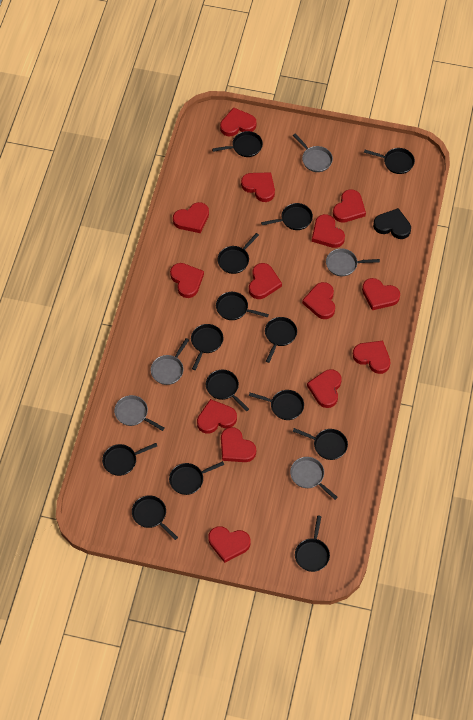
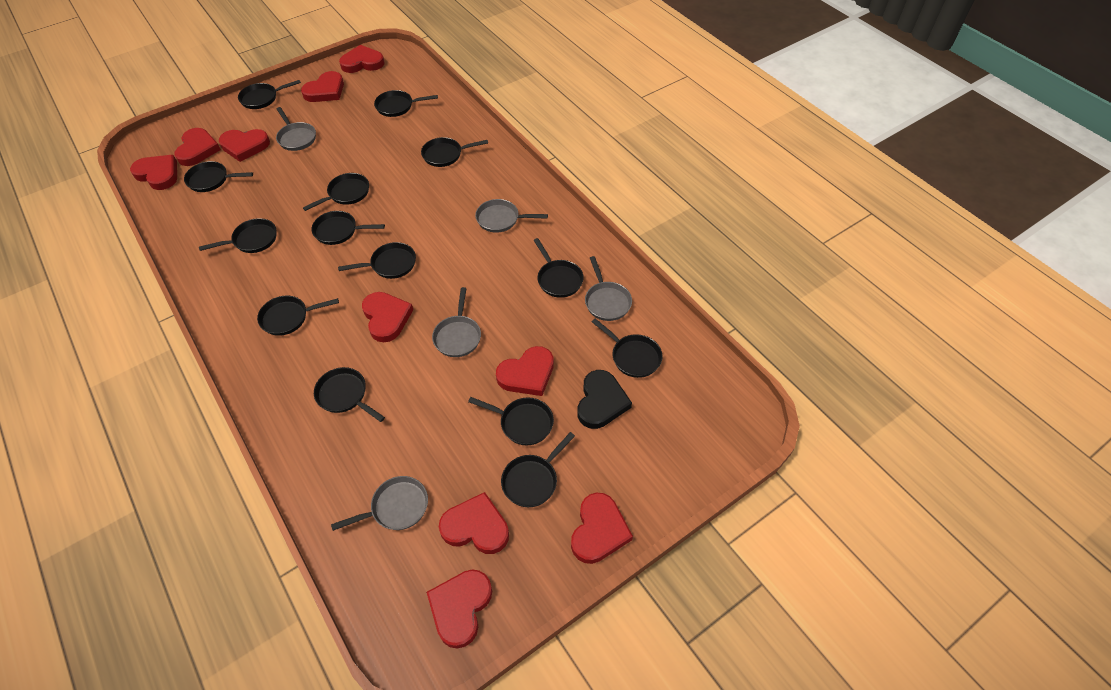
red heart: 14 -> 10

